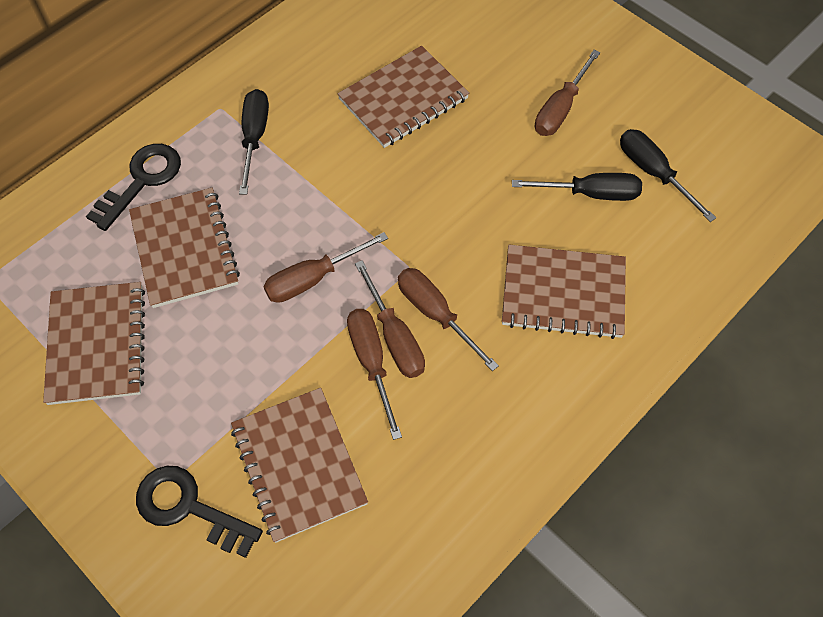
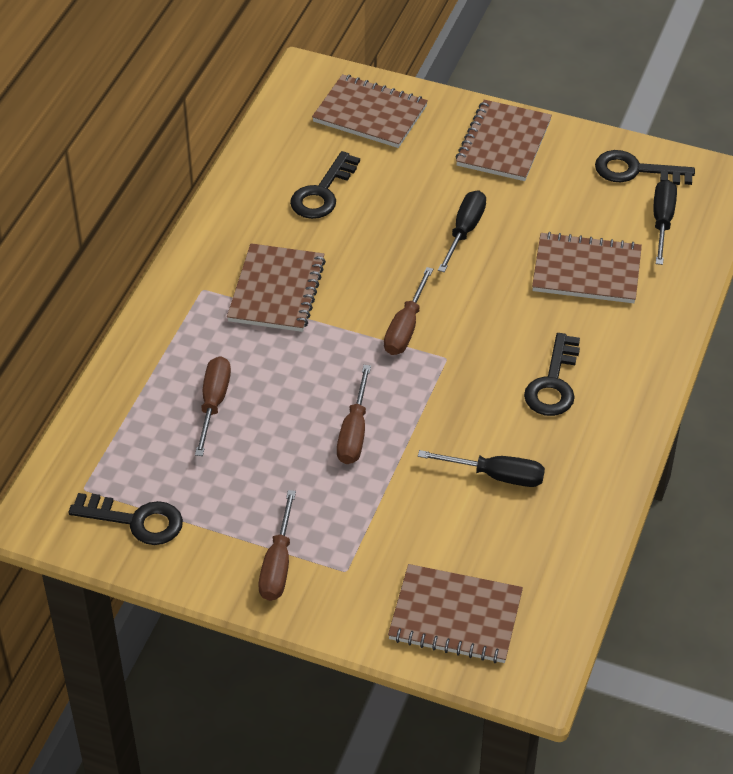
black key: 2 -> 4
brown screwdriver: 5 -> 4

